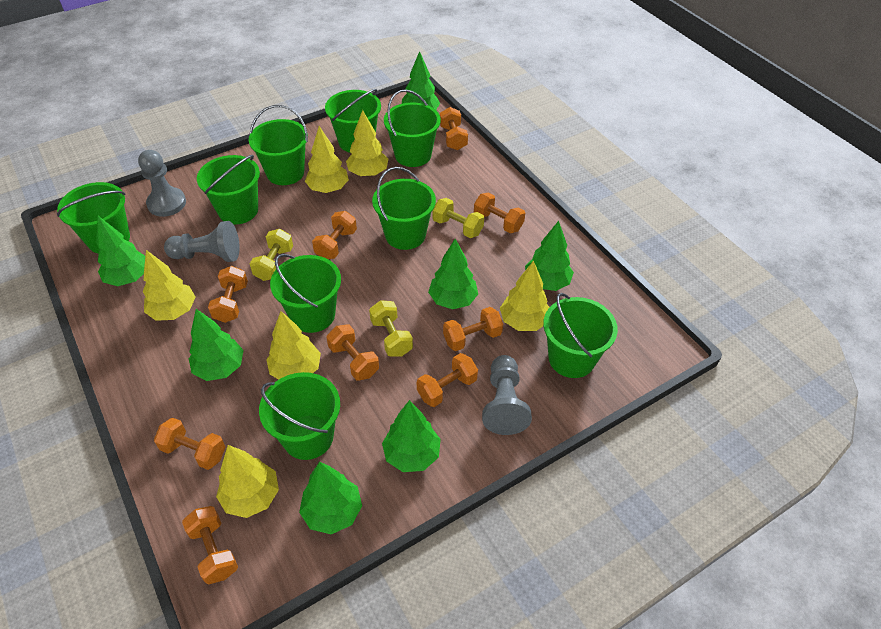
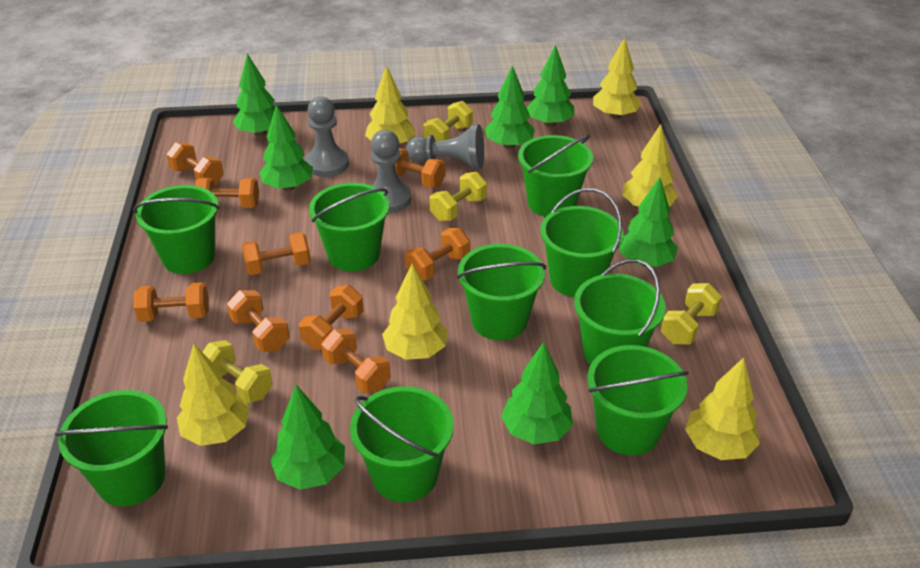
yellow dumbbell: 3 -> 4

